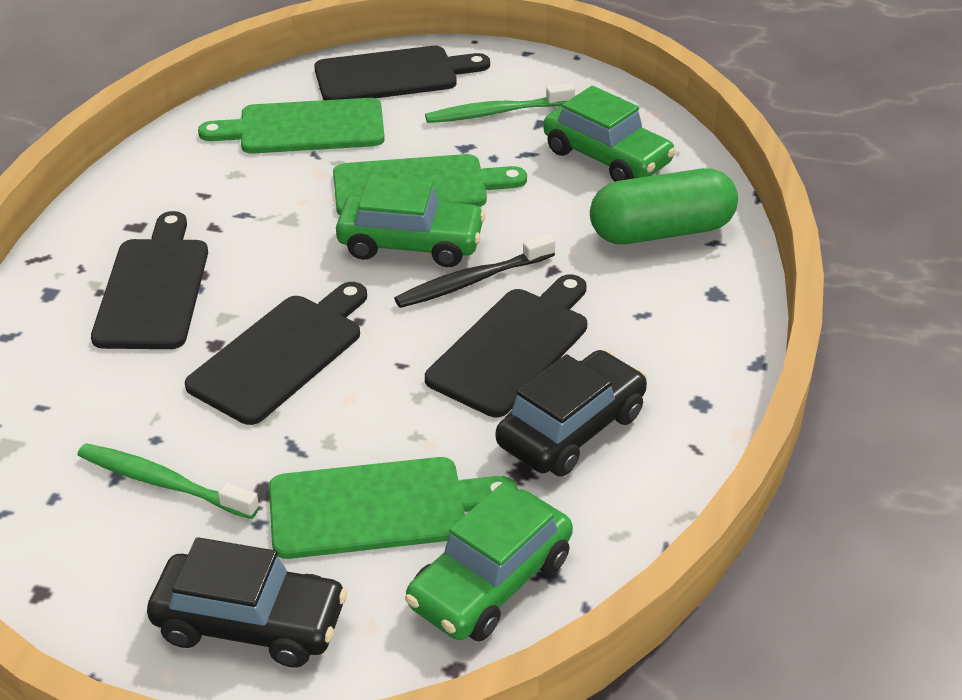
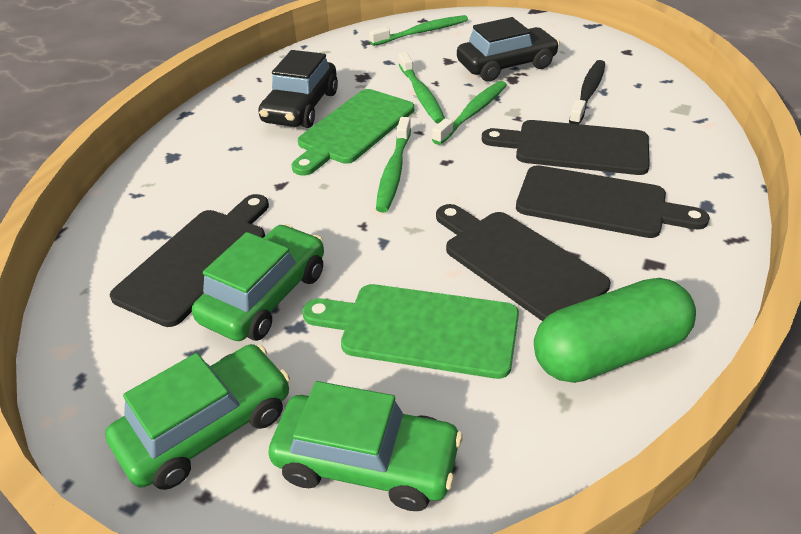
green cutting board: 3 -> 2
green toothbrush: 2 -> 4

